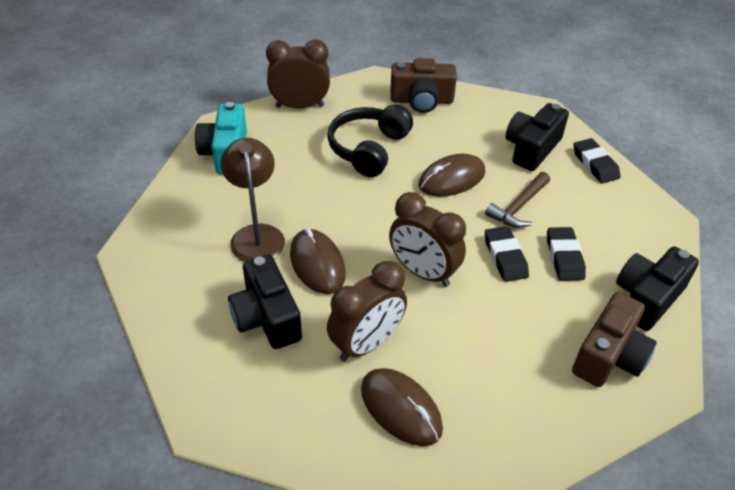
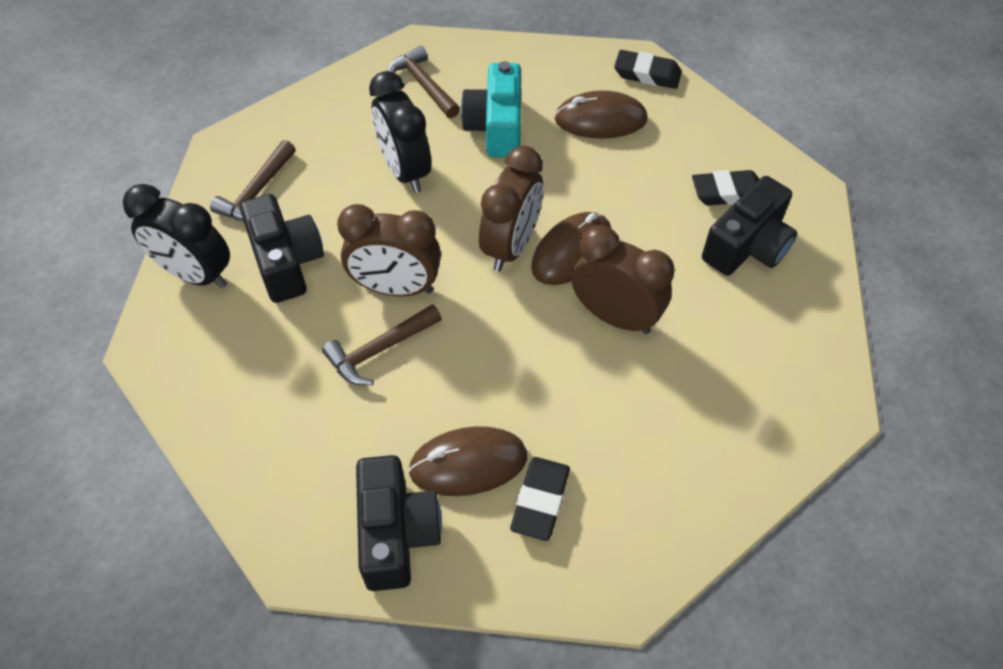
black clock: 0 -> 2
black headphones: 1 -> 0
brown camera: 2 -> 0
brown hammer: 1 -> 3
brown lamp: 1 -> 0

